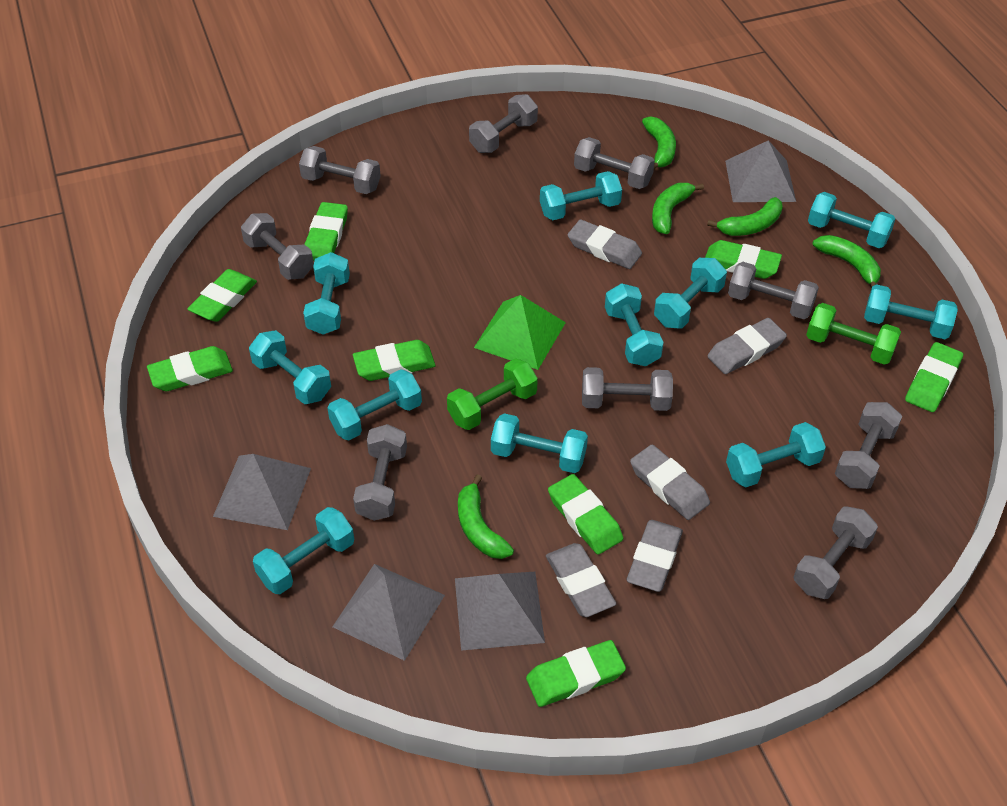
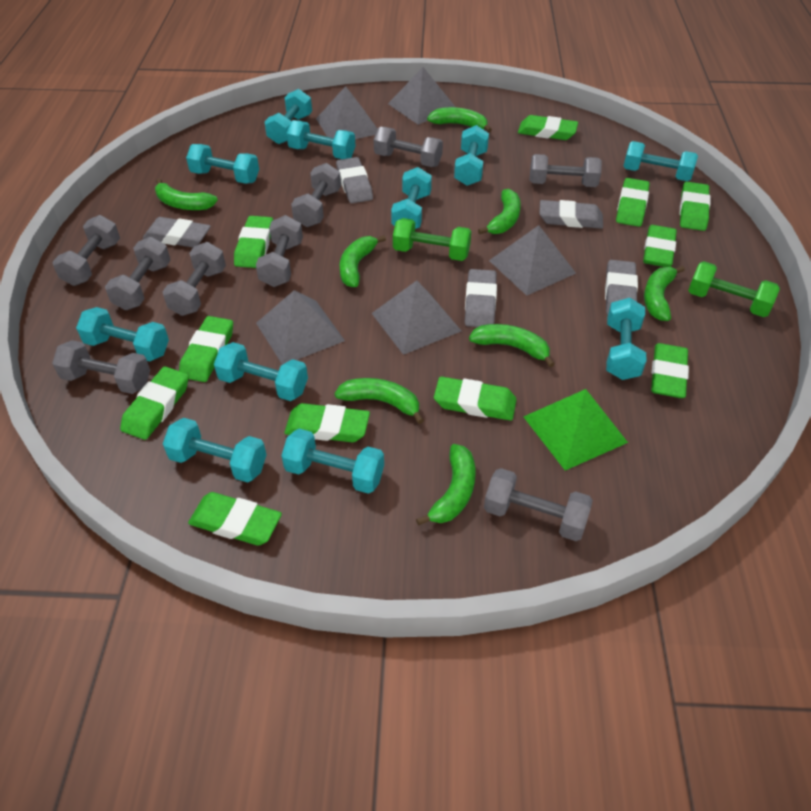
green banana: 5 -> 8
green eraser: 8 -> 11
grey pyramid: 4 -> 5

